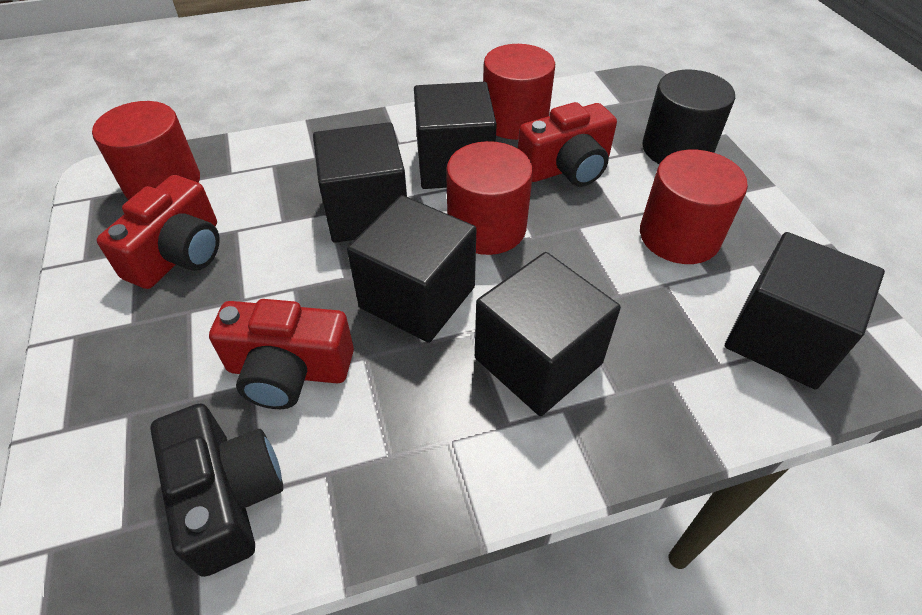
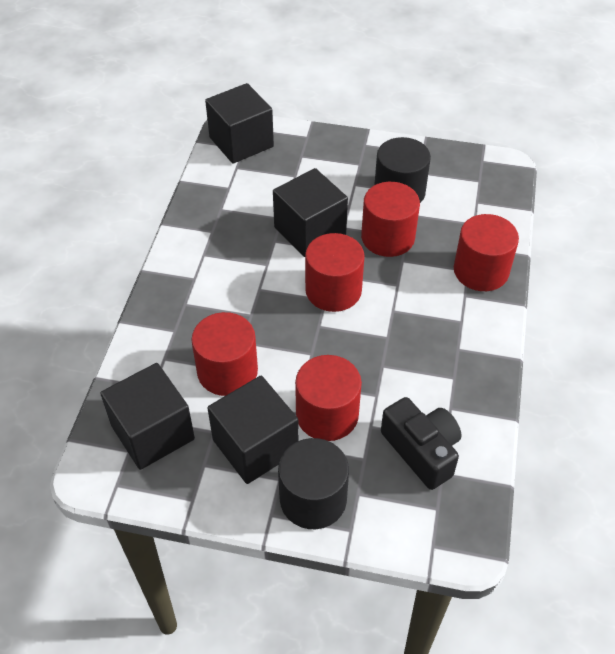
black cube: 5 -> 4
black cylinder: 1 -> 2
red camera: 3 -> 0
red cylinder: 4 -> 5

